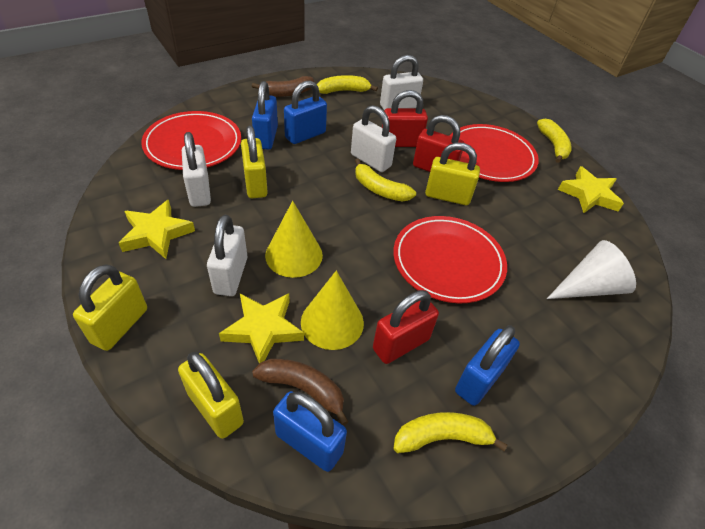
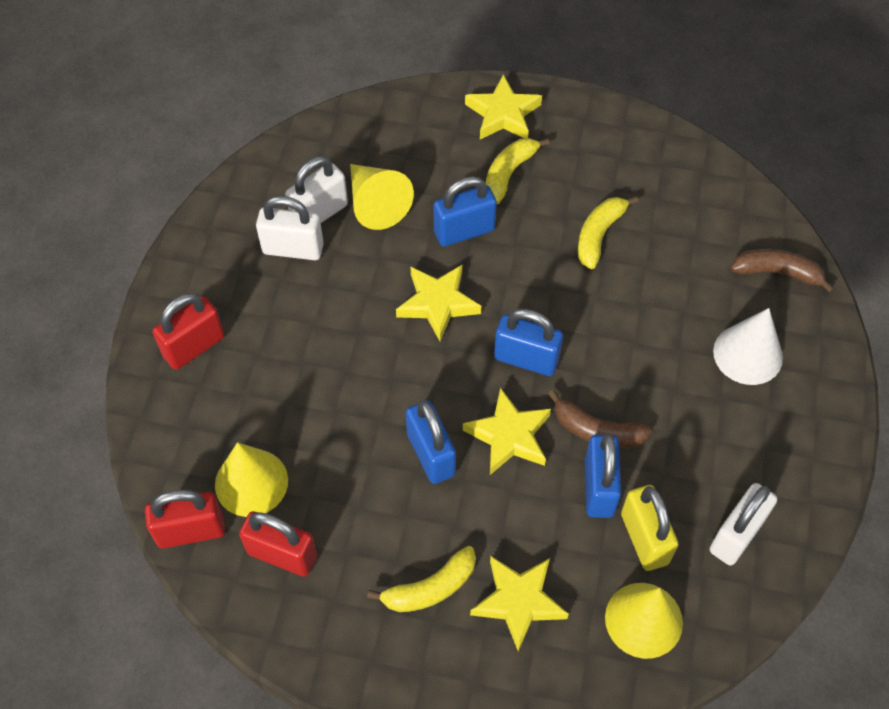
red plate: 3 -> 0
white padlock: 4 -> 3
yellow banana: 4 -> 3
yellow cone: 2 -> 3
yellow padlock: 4 -> 1
yellow star: 3 -> 4

